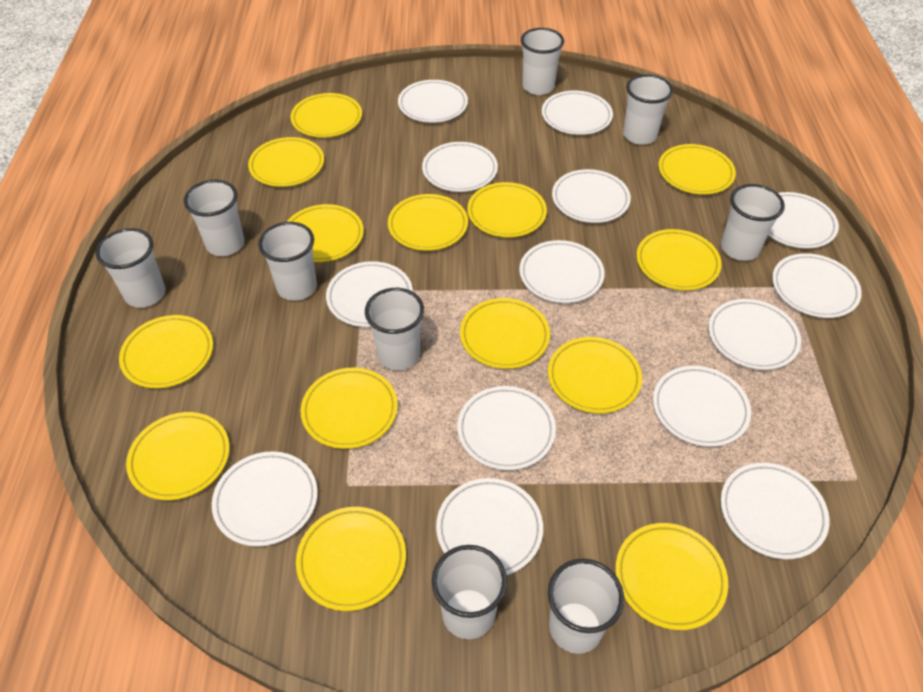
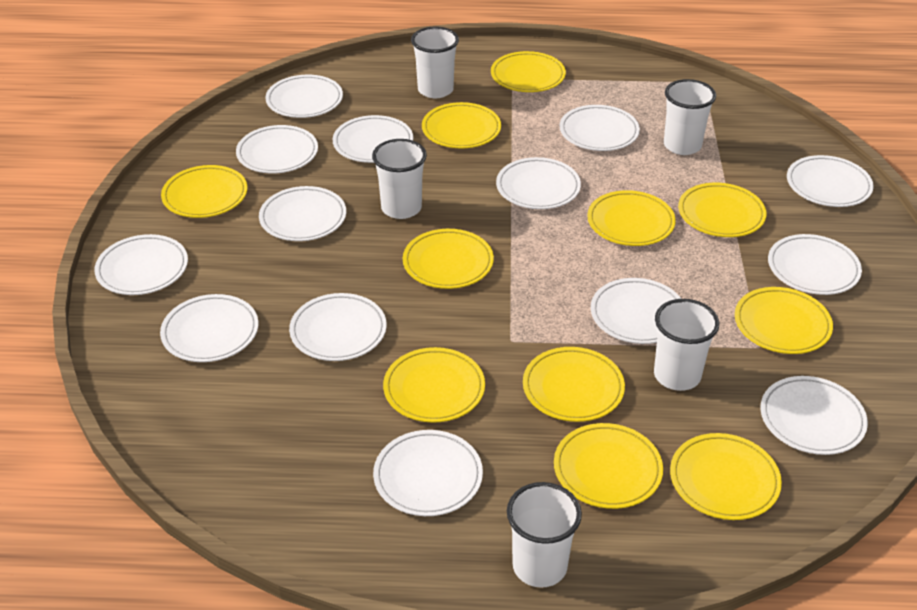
white cup: 9 -> 5
yellow plate: 14 -> 11

